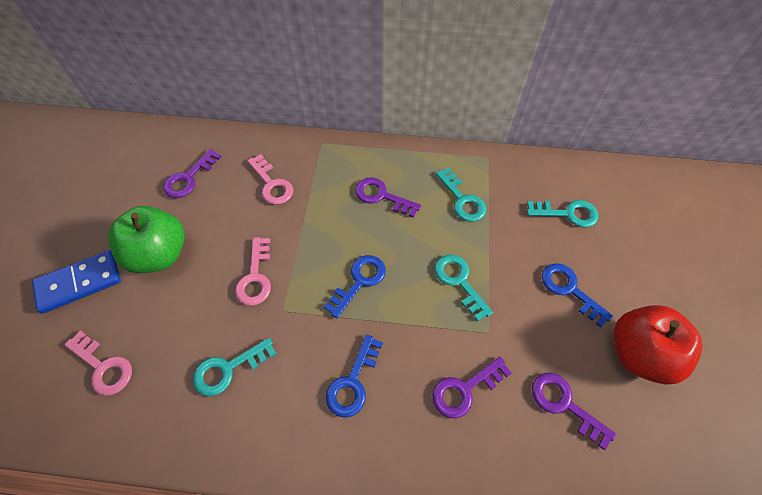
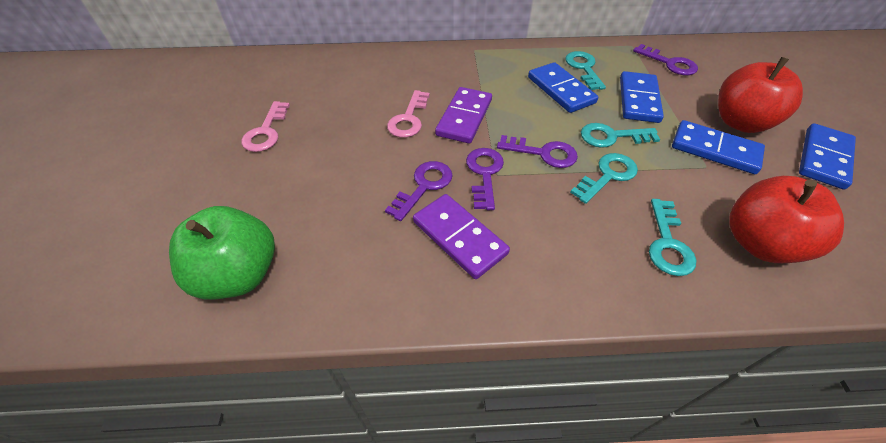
blue domino: 1 -> 4
blue key: 3 -> 0
pink key: 3 -> 2
purple domino: 0 -> 2
red apple: 1 -> 2

